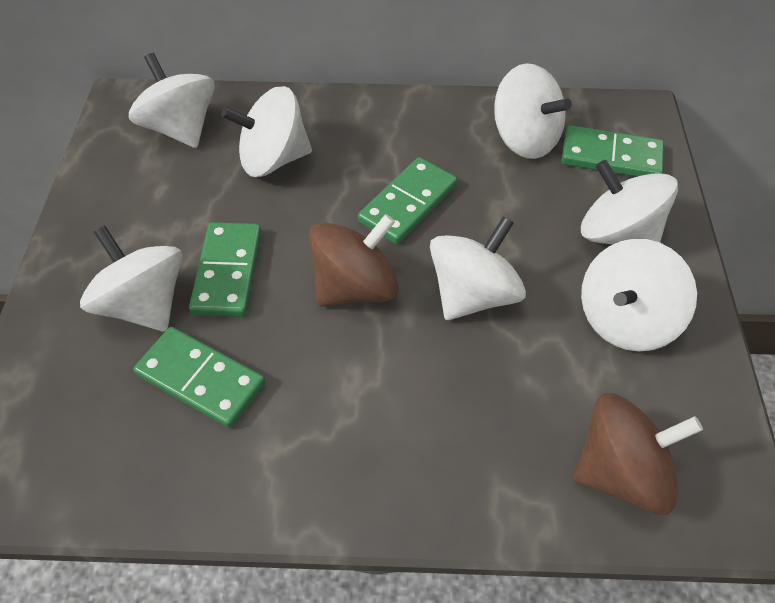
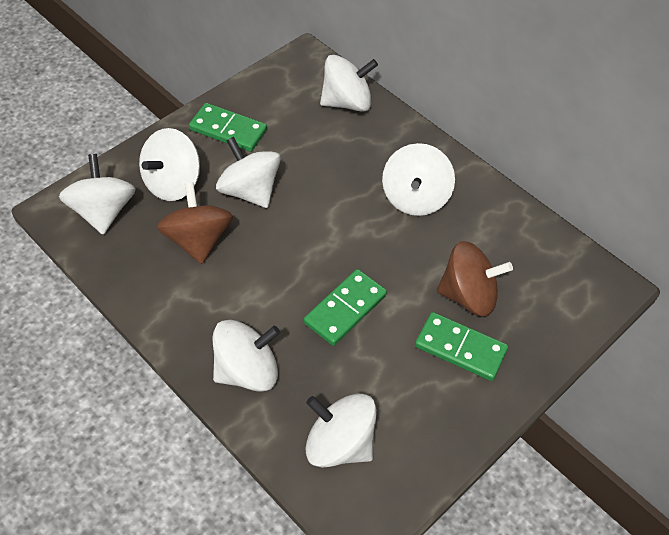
green domino: 4 -> 3

